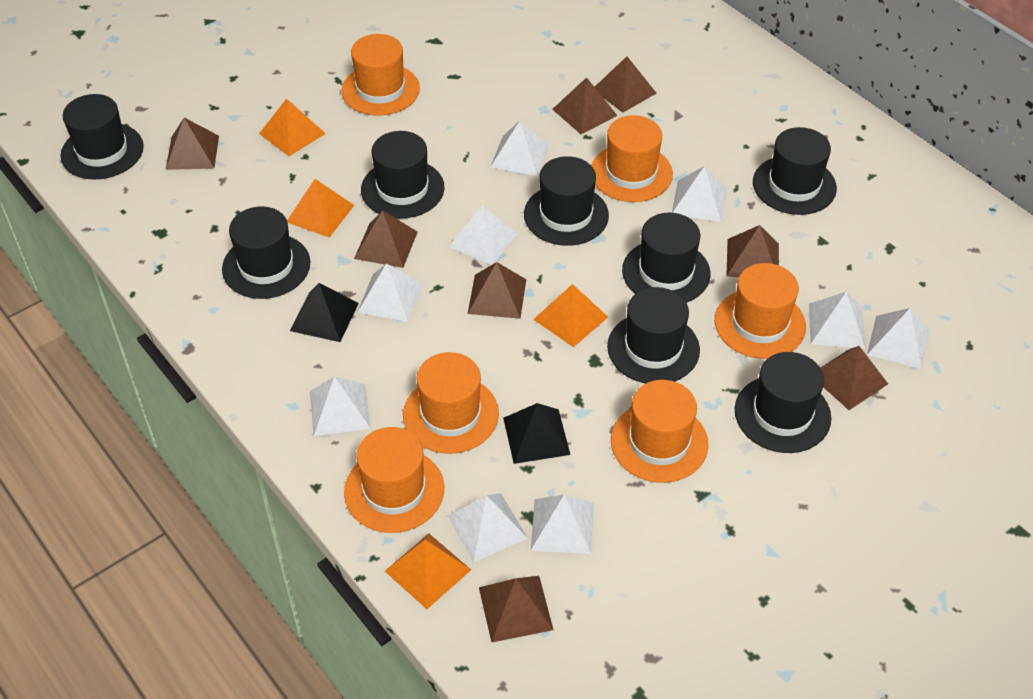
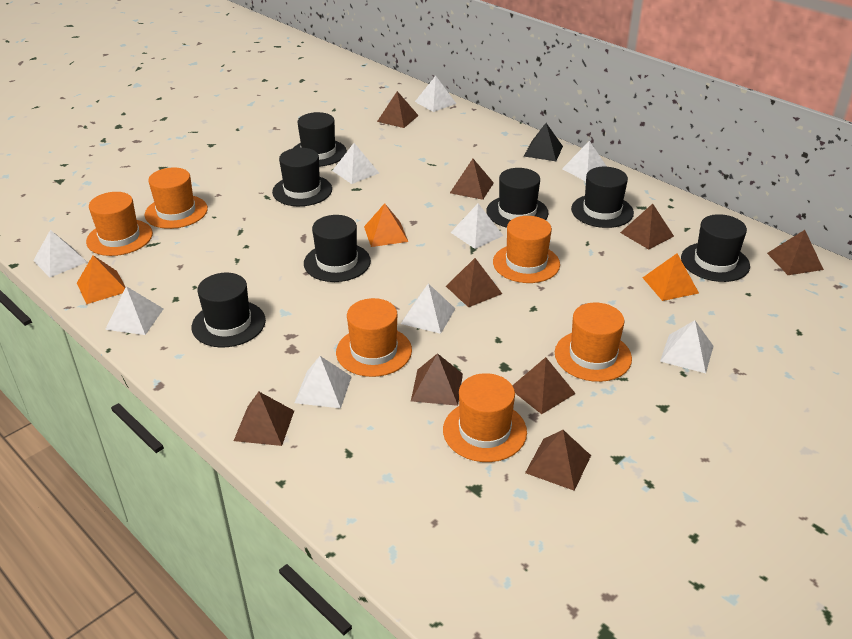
black hat: 8 -> 7
black pyramid: 2 -> 1
brown pyramid: 8 -> 9
orange pyramid: 4 -> 3

